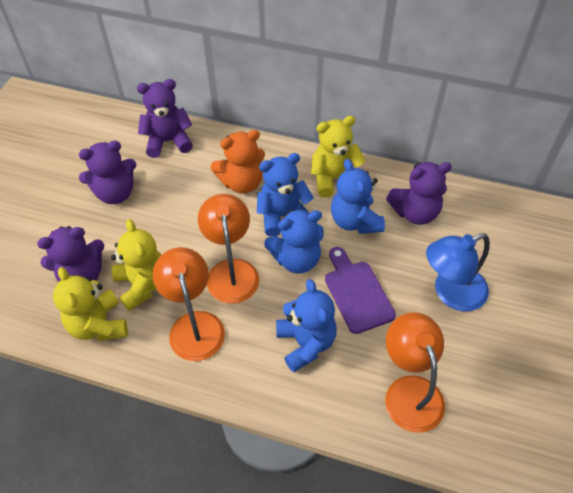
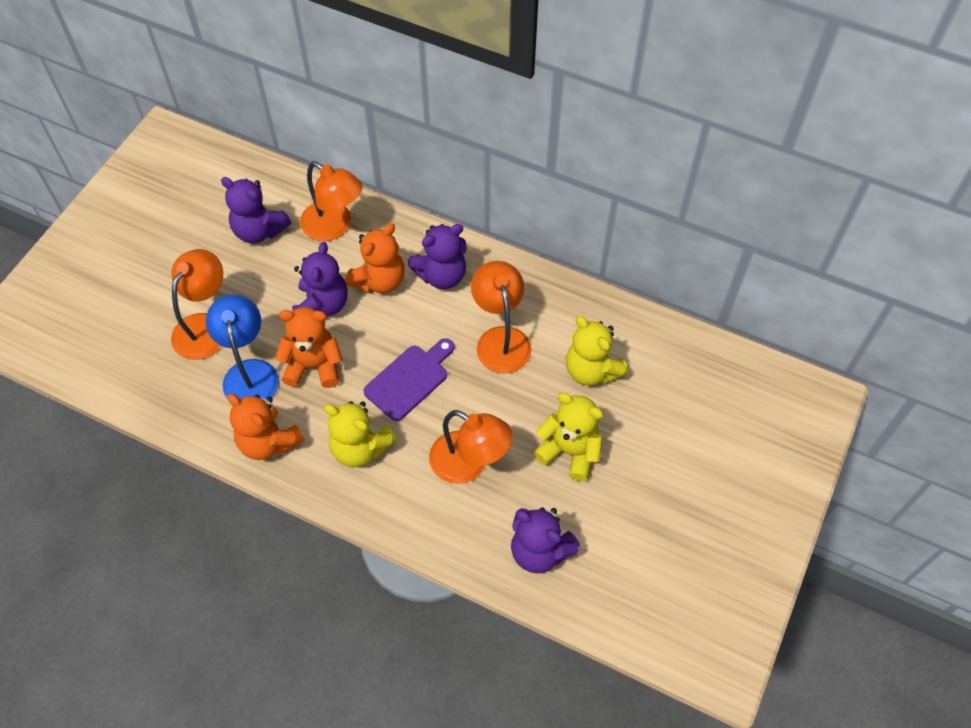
blue teddy bear: 4 -> 0
orange lamp: 3 -> 4
orange teddy bear: 1 -> 3

